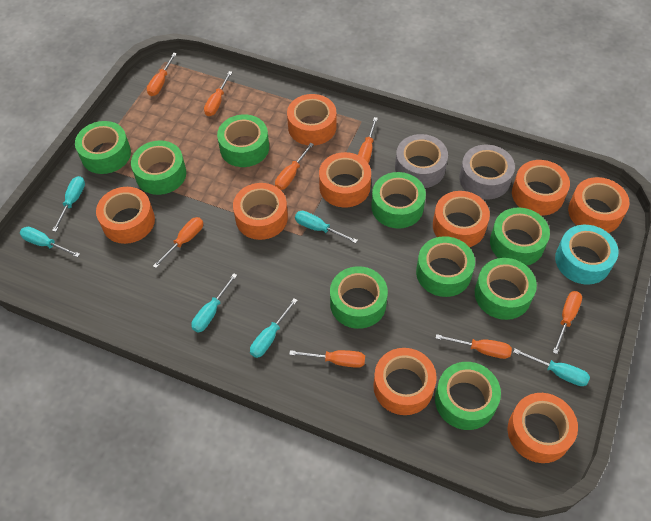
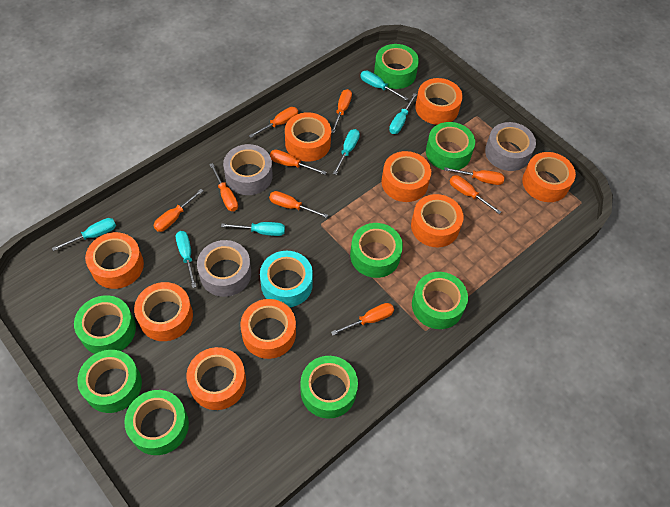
green tape: 9 -> 8
grey tape: 2 -> 3
orange screwdriver: 8 -> 9

